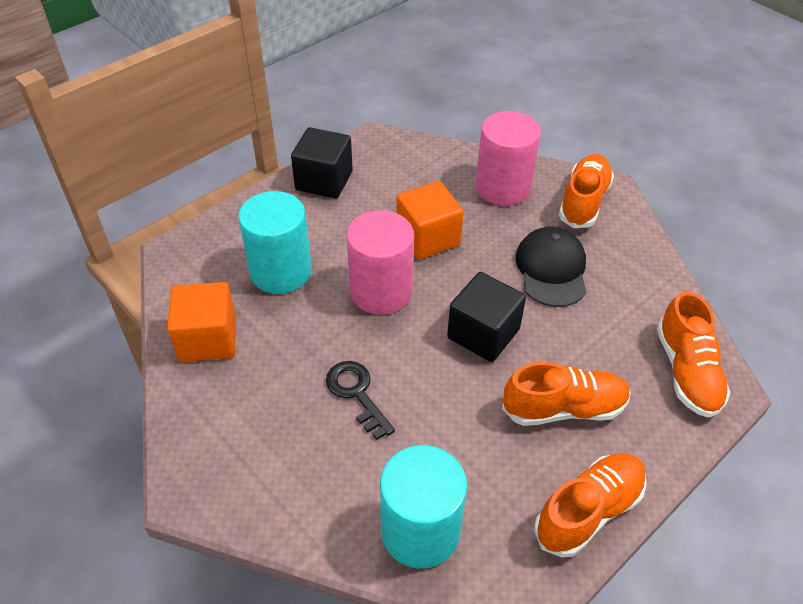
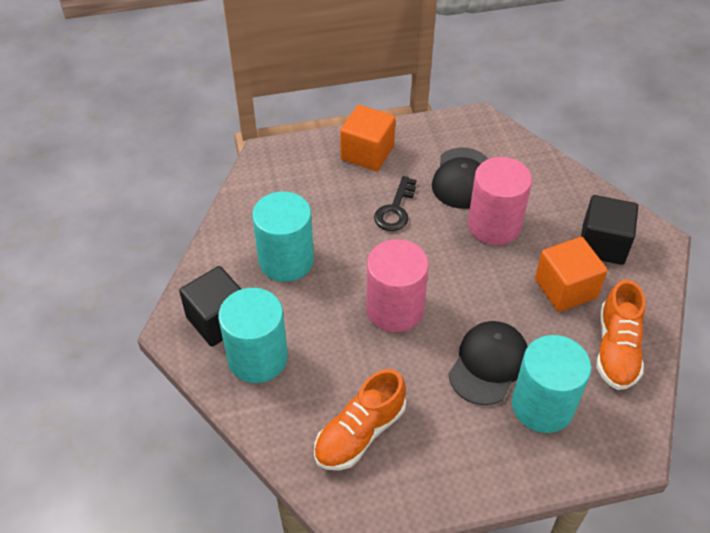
black cap: 1 -> 2
orange shoe: 4 -> 2
turquoise cylinder: 2 -> 3

